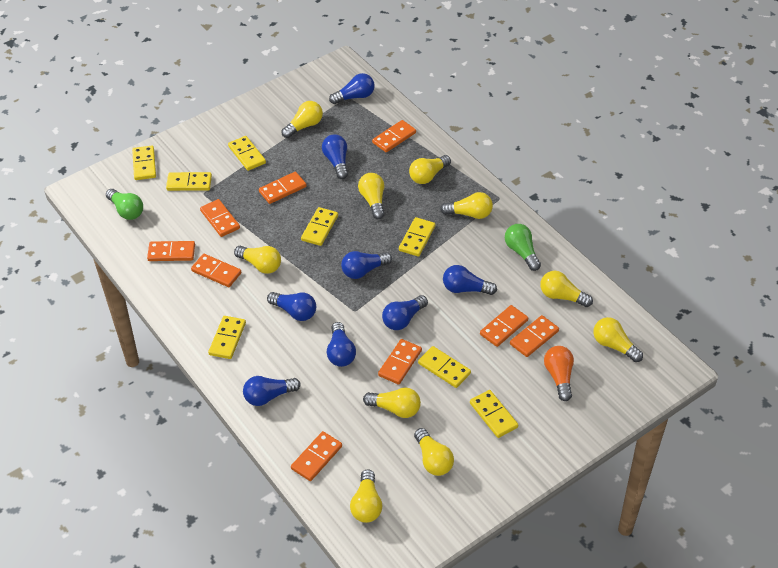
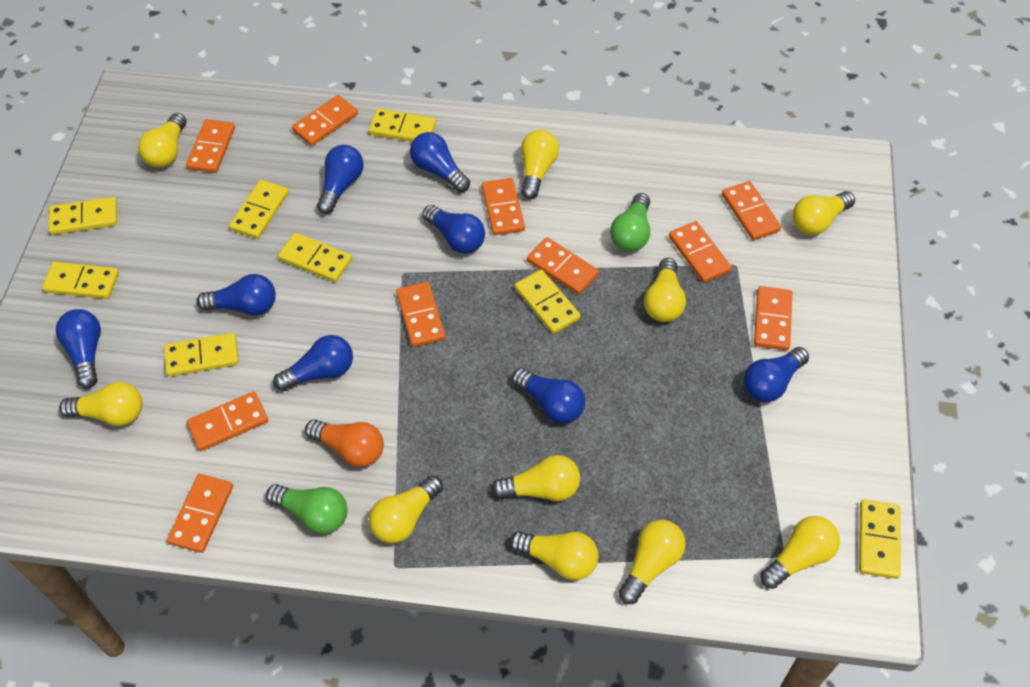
orange domino: 9 -> 10

